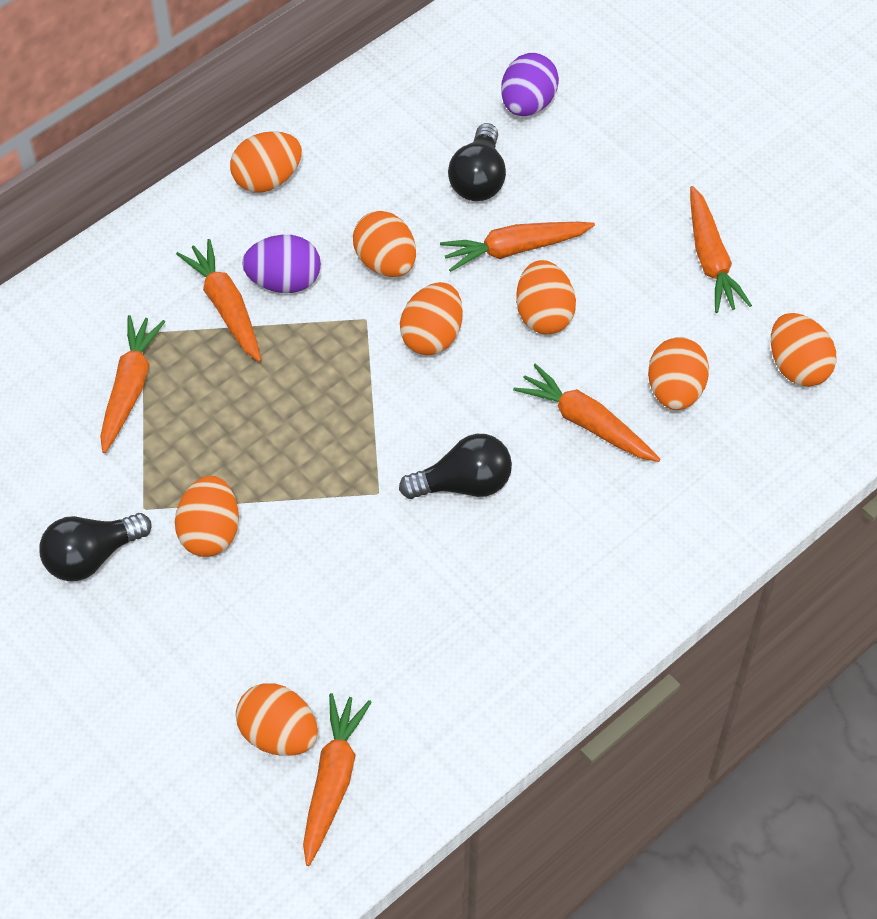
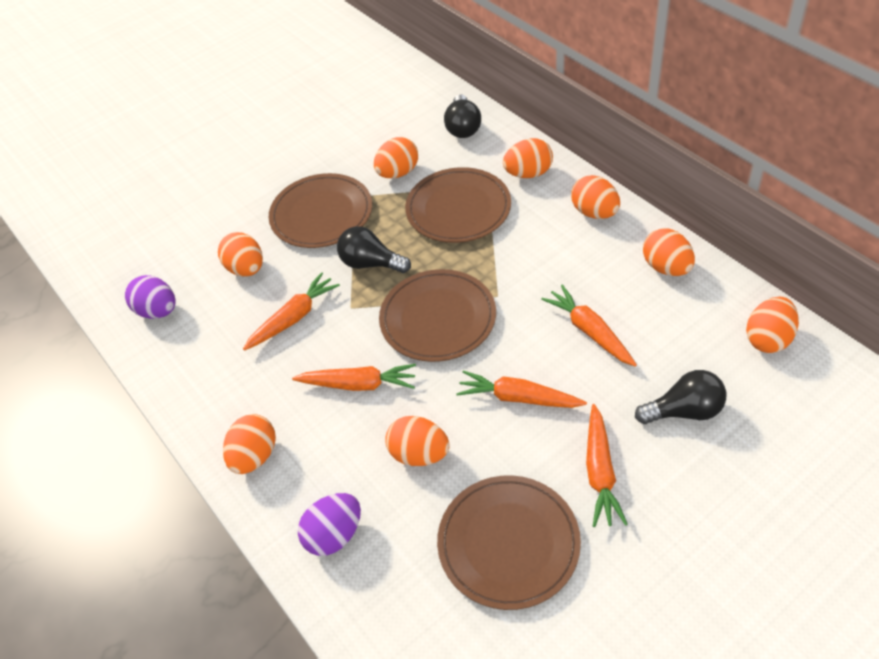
brown plate: 0 -> 4
orange carrot: 6 -> 5

